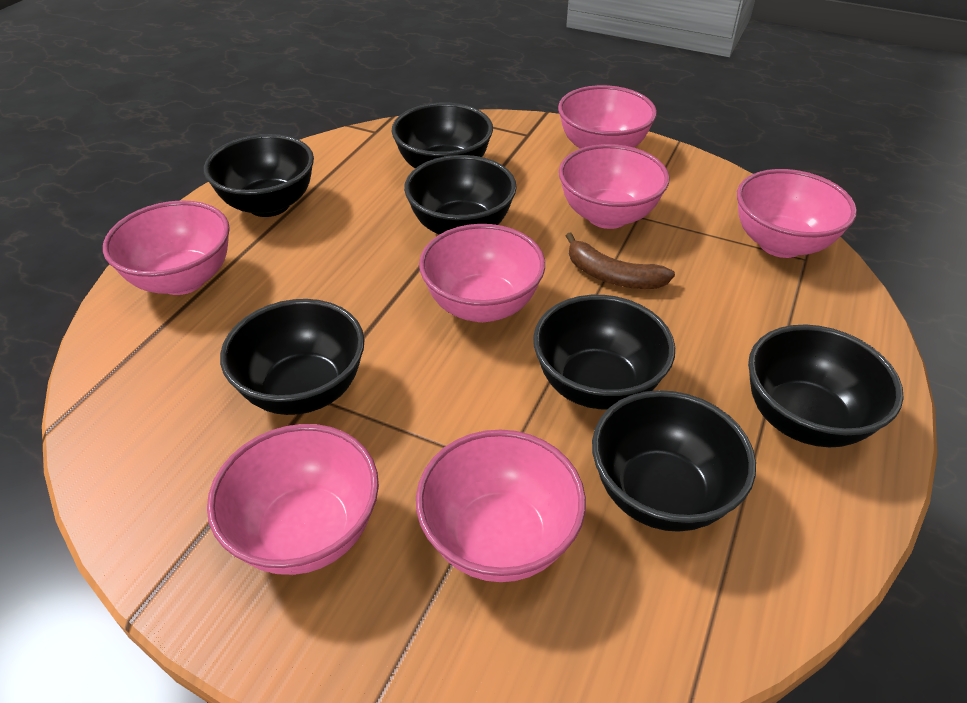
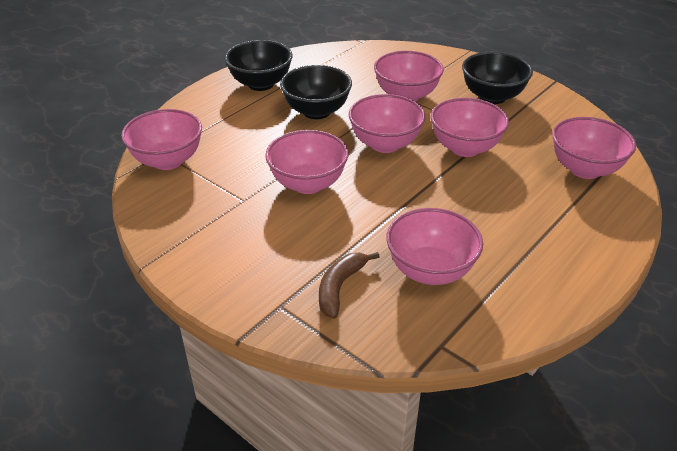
black bowl: 7 -> 3

